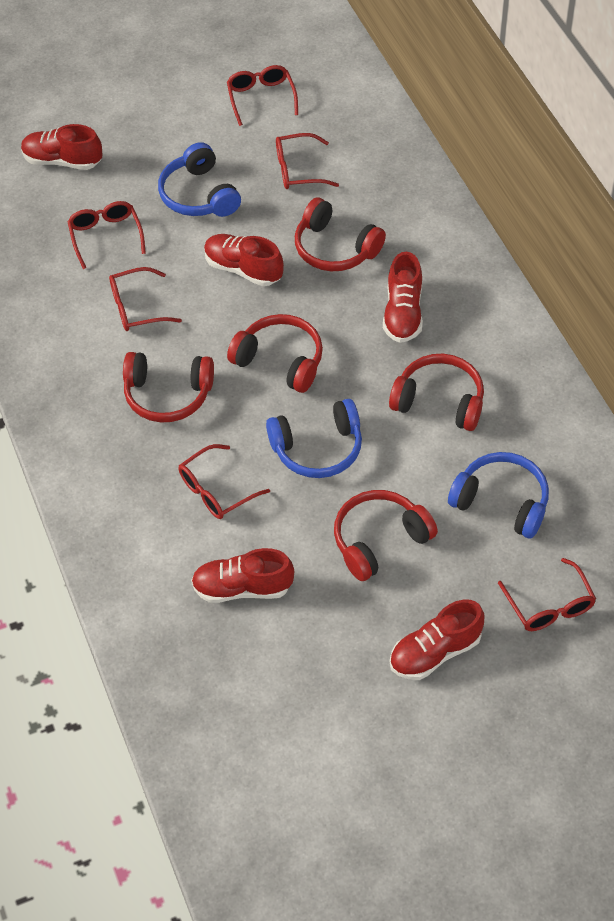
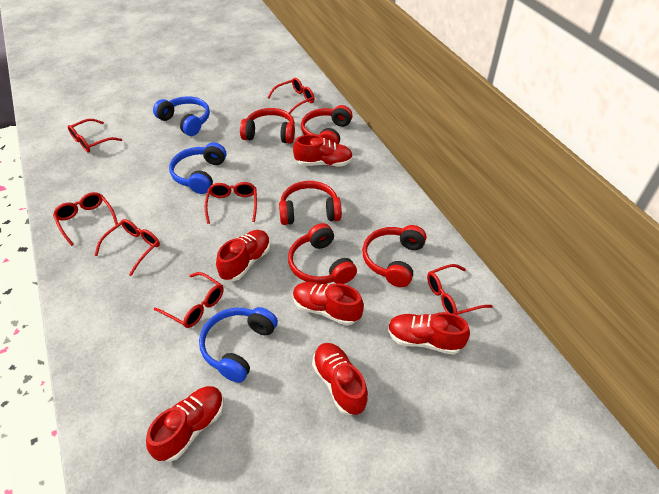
red glasses: 6 -> 7
red shoe: 5 -> 6

